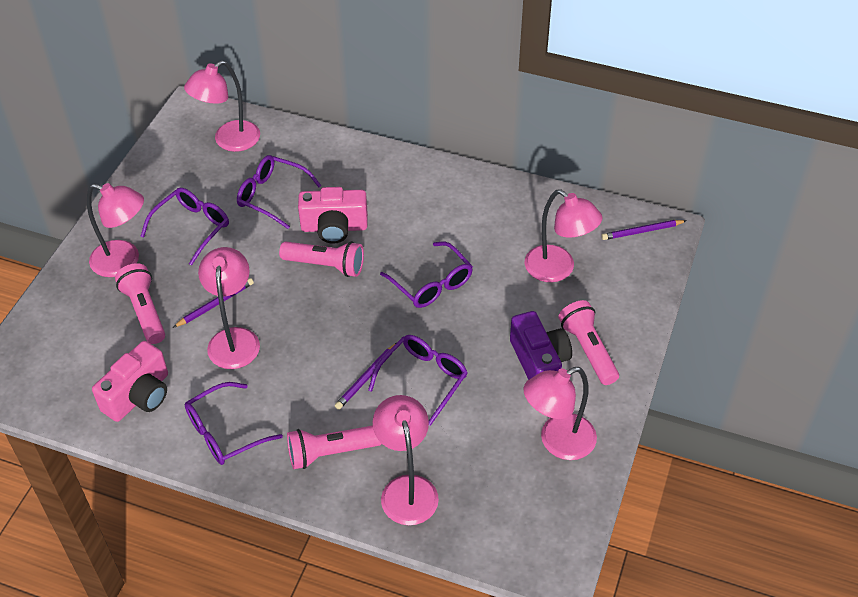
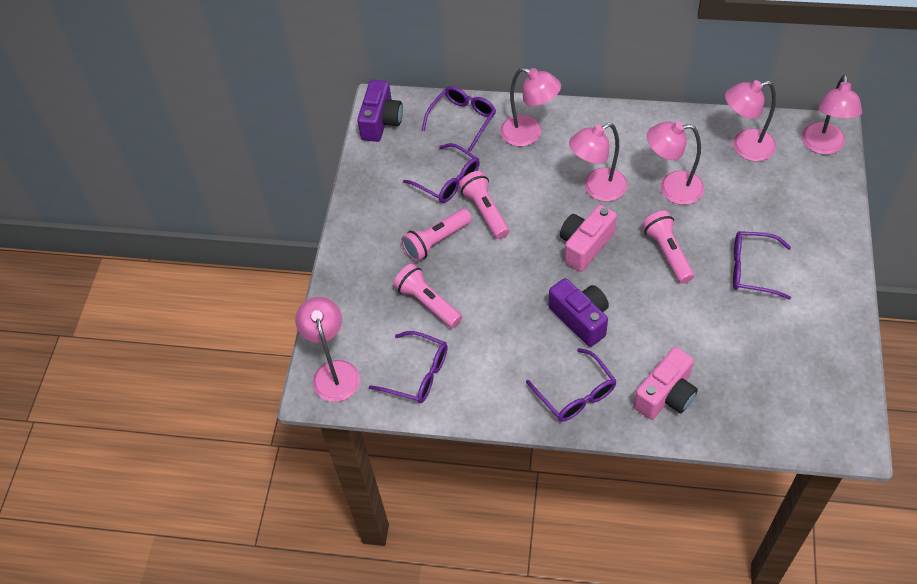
purple camera: 1 -> 2
purple pencil: 3 -> 0

